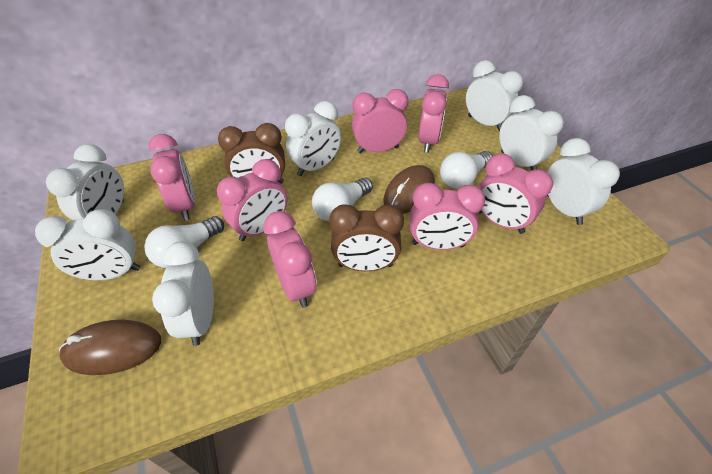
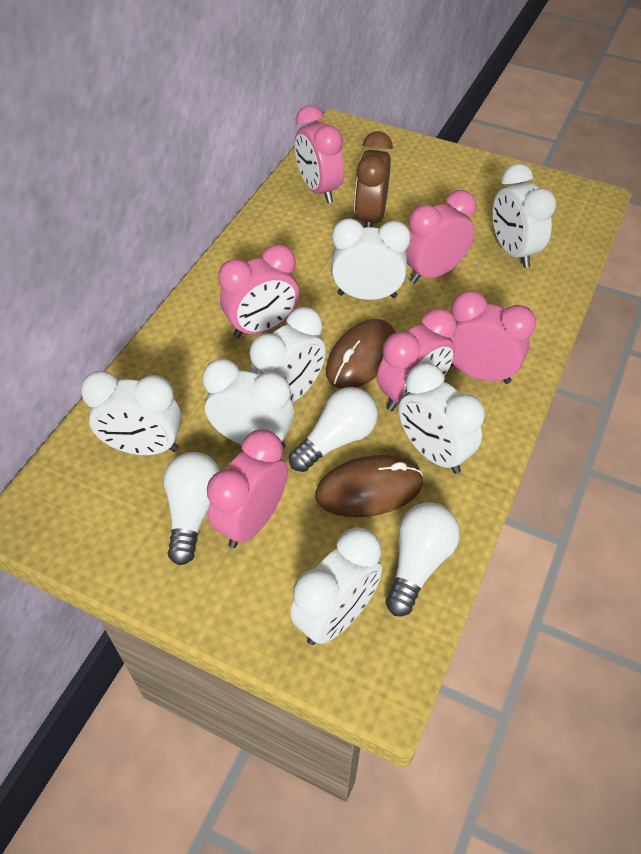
brown clock: 2 -> 1
pink clock: 7 -> 6

